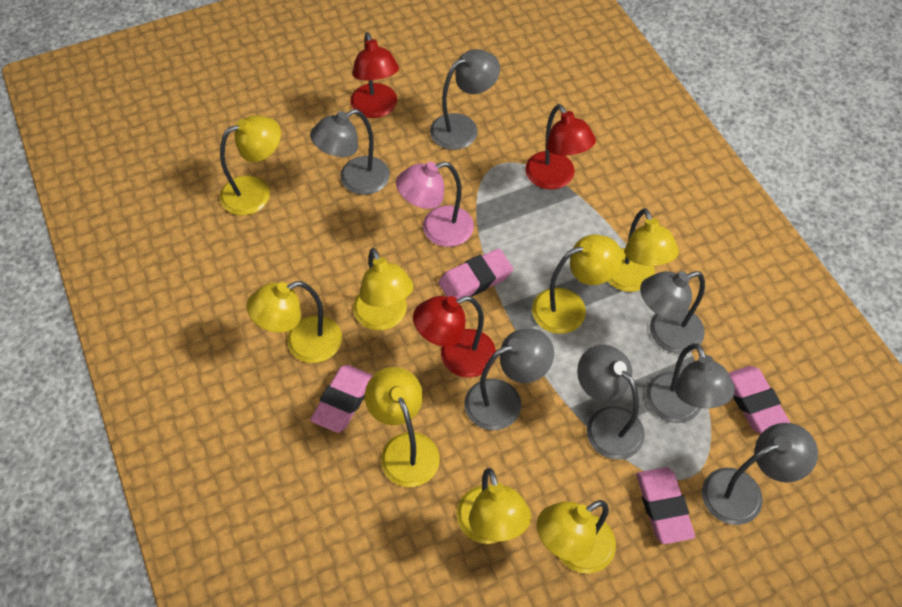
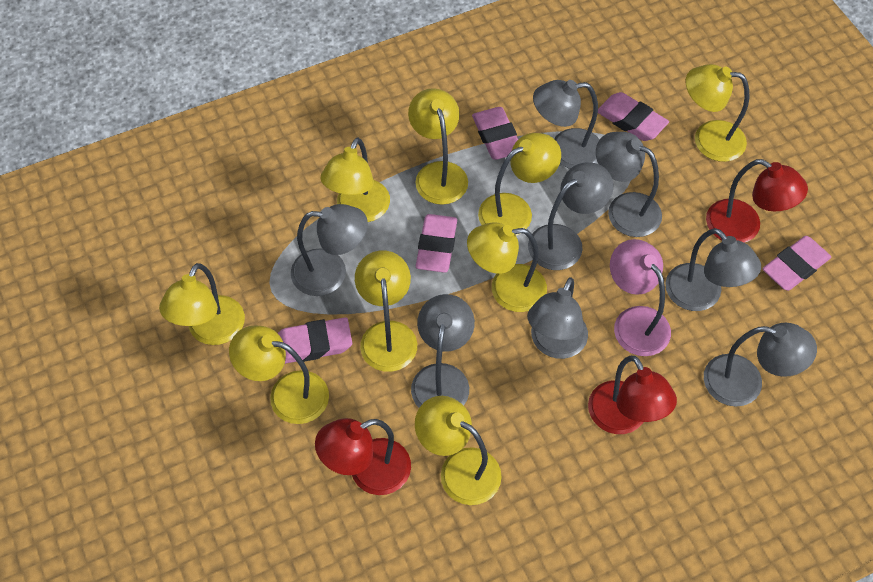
grey lamp: 7 -> 8
pink eraser: 4 -> 5
yellow lamp: 8 -> 9

